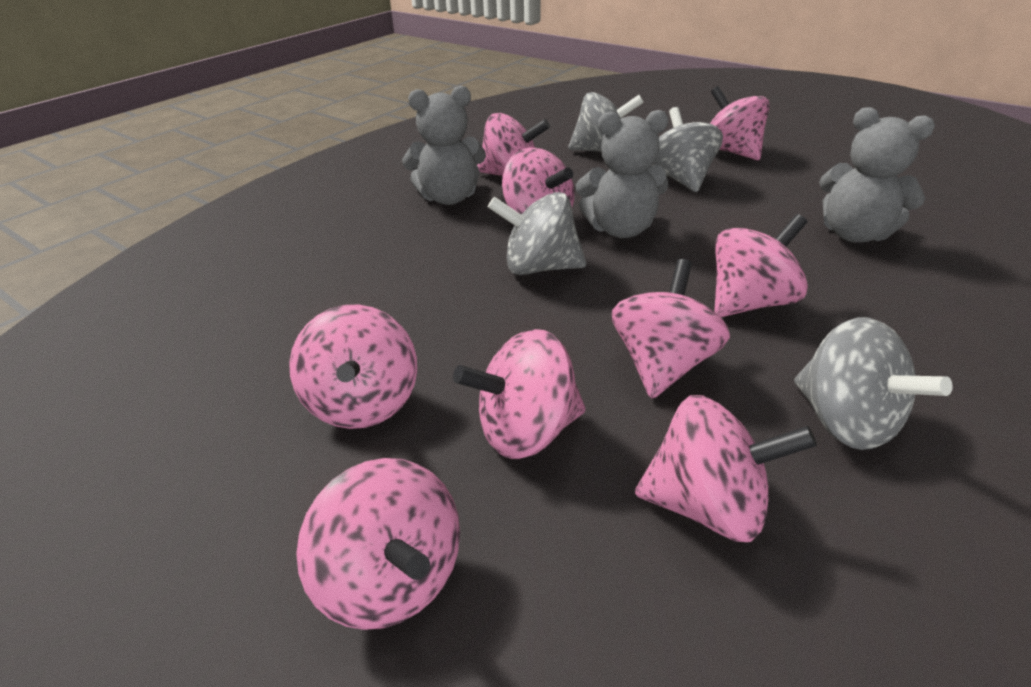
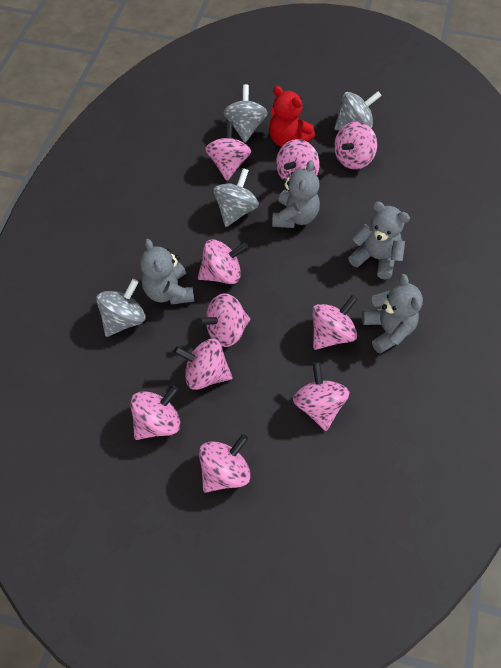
grey teddy bear: 3 -> 4
pink spinning top: 9 -> 10
red teddy bear: 0 -> 1

